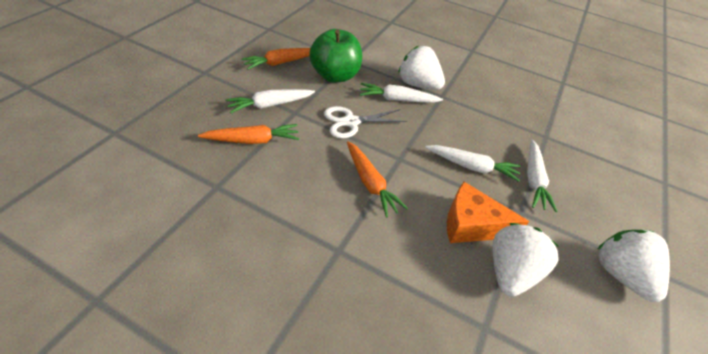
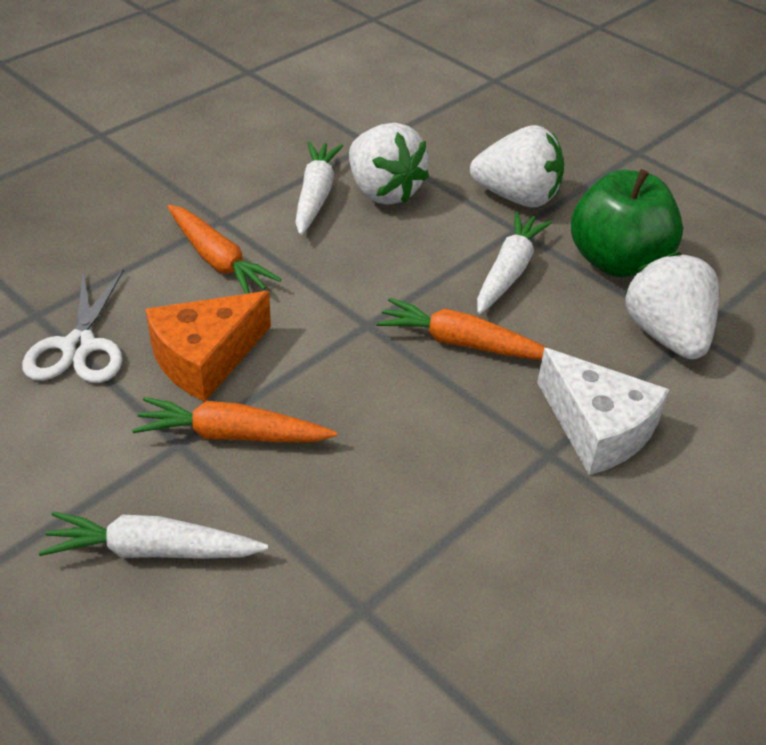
white carrot: 4 -> 3
white cheese: 0 -> 1

